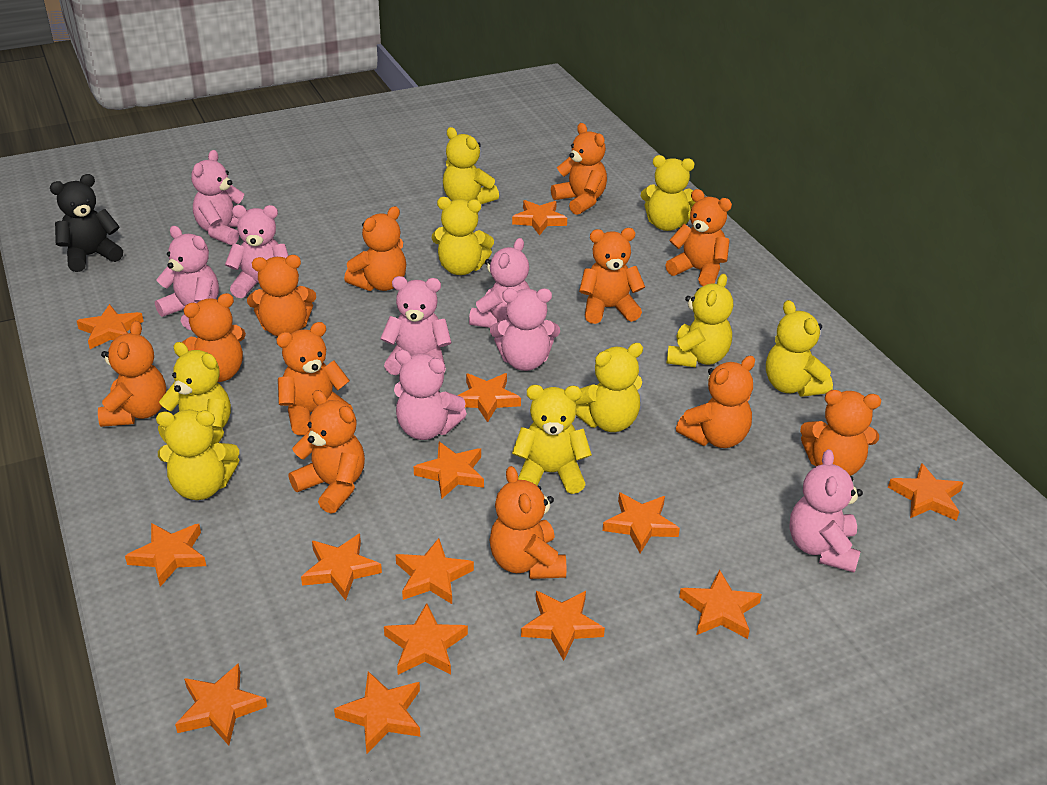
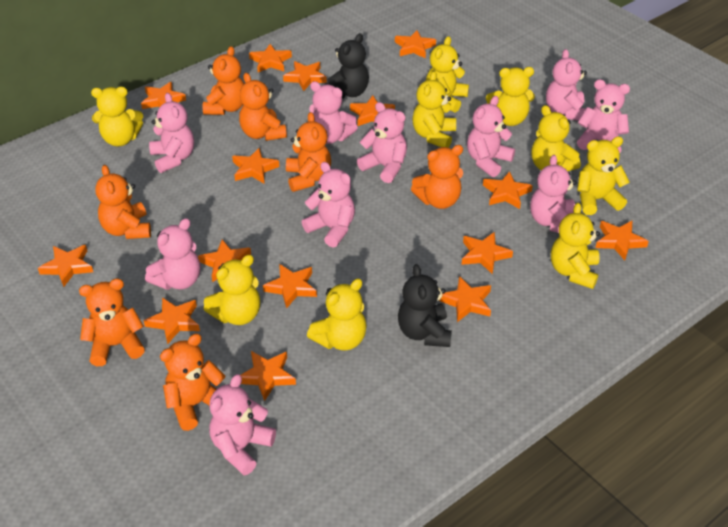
black teddy bear: 1 -> 2
orange star: 14 -> 15
orange teddy bear: 12 -> 7
pink teddy bear: 8 -> 10

